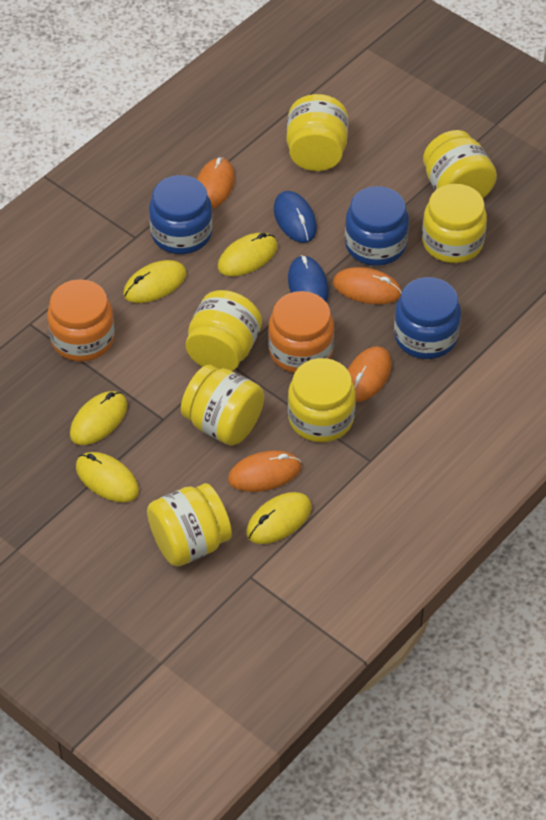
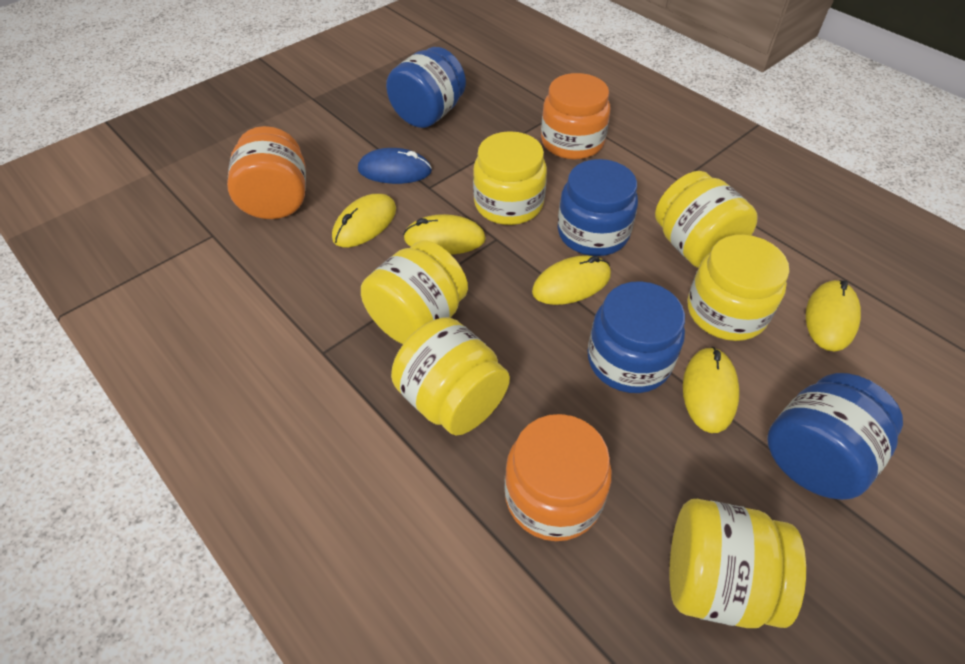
blue jar: 3 -> 4
blue mouse: 2 -> 1
orange jar: 2 -> 3
orange mouse: 4 -> 0
yellow jar: 7 -> 6

